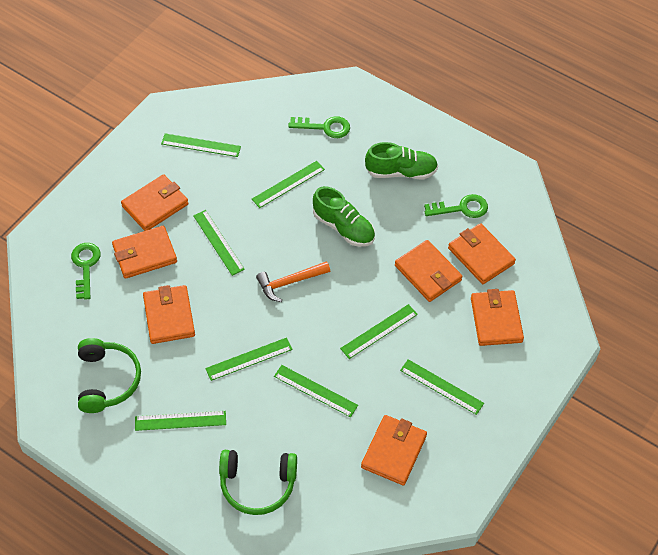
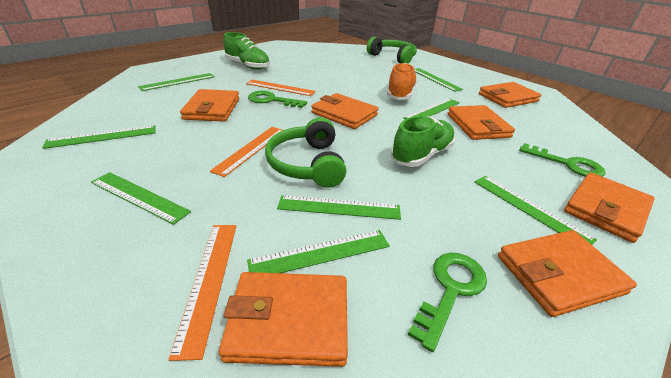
orange hammer: 1 -> 0
orange ruler: 0 -> 3
orange shoe: 0 -> 1

